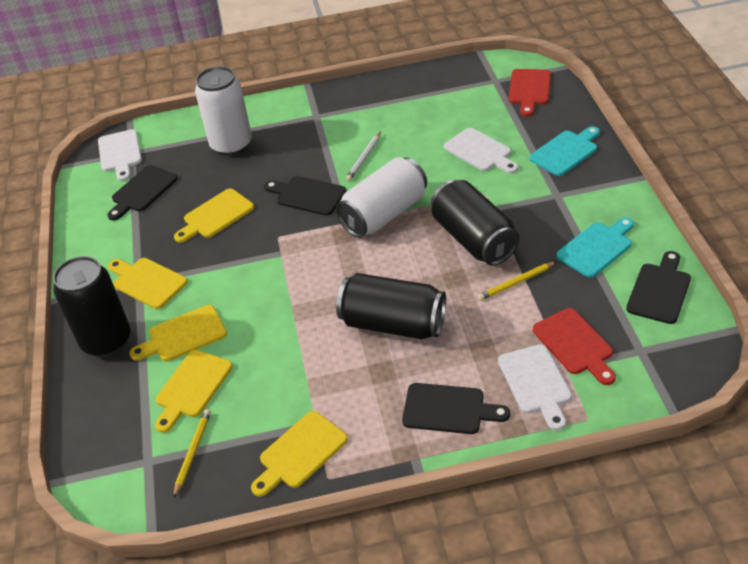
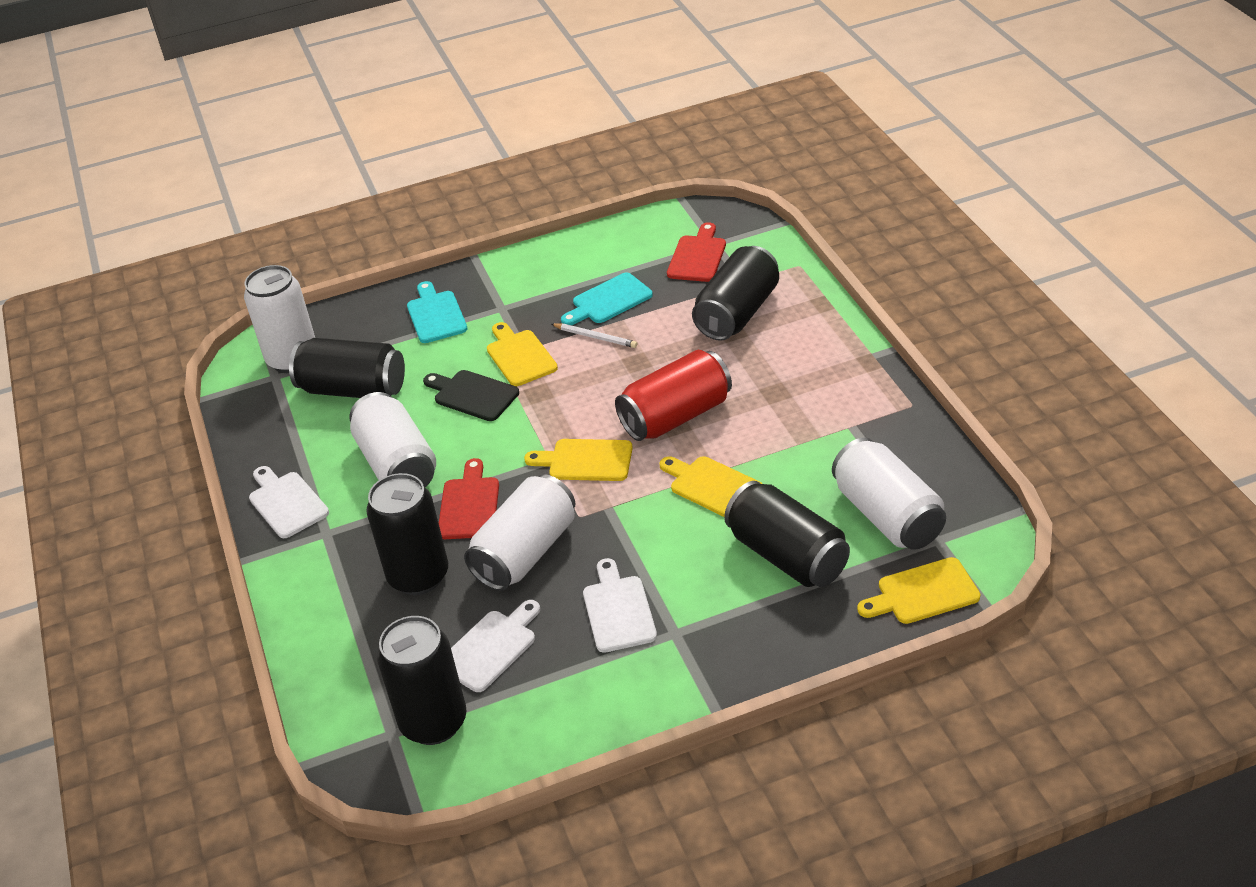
black can: 3 -> 5
black cutting board: 4 -> 1
red can: 0 -> 1
white can: 2 -> 4
yellow cutting board: 5 -> 4
yellow pencil: 2 -> 0

